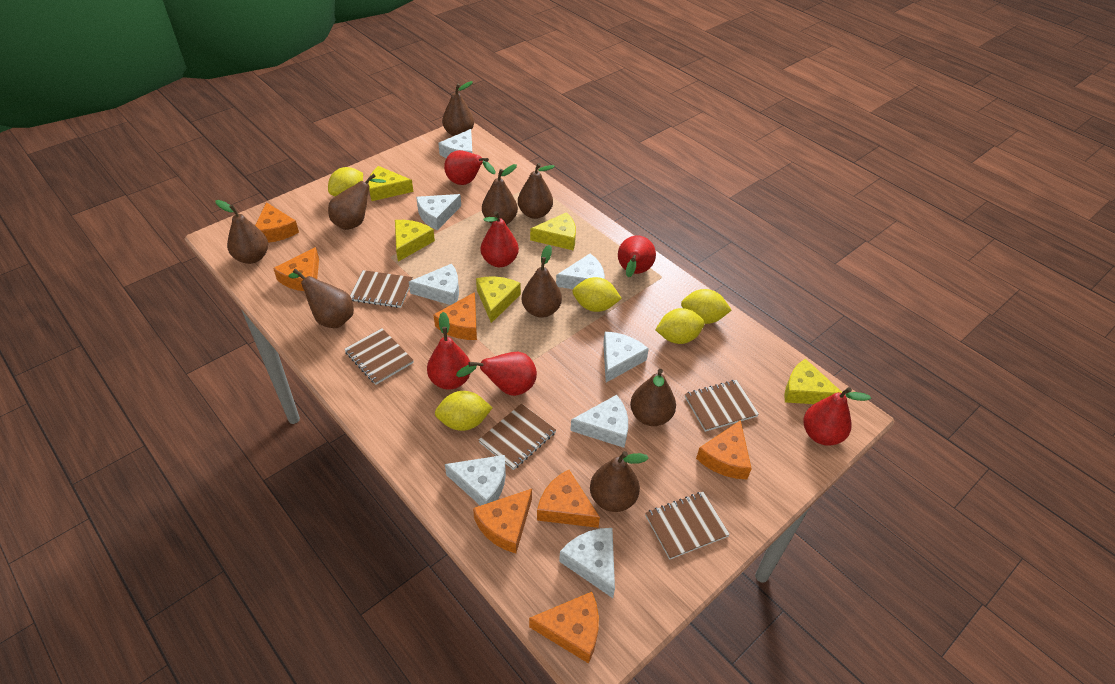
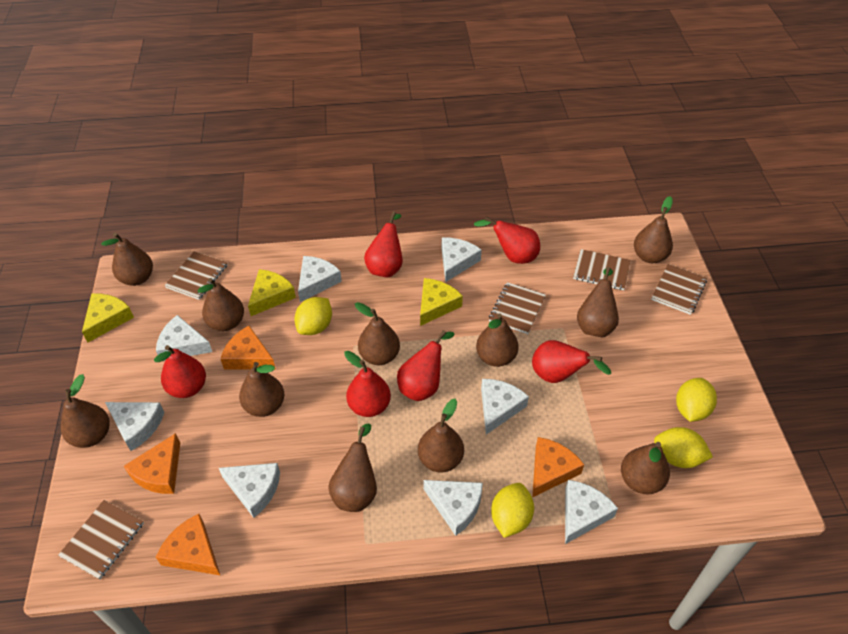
brown pear: 9 -> 11
orange cheese: 7 -> 4
yellow cheese: 5 -> 3
yellow lemon: 5 -> 4

